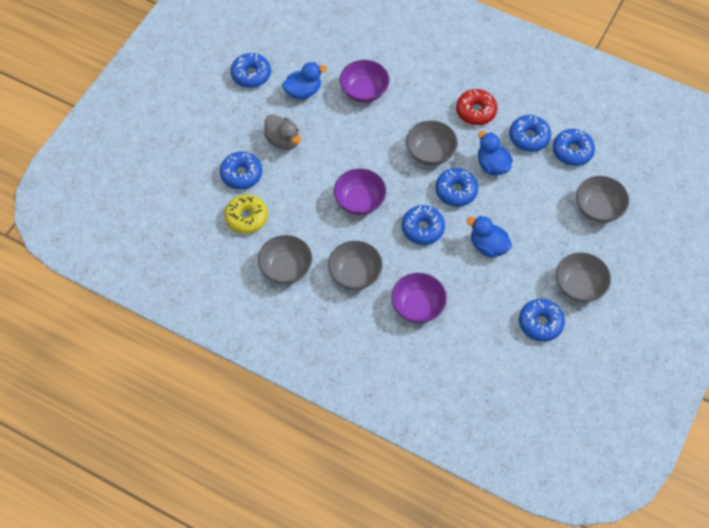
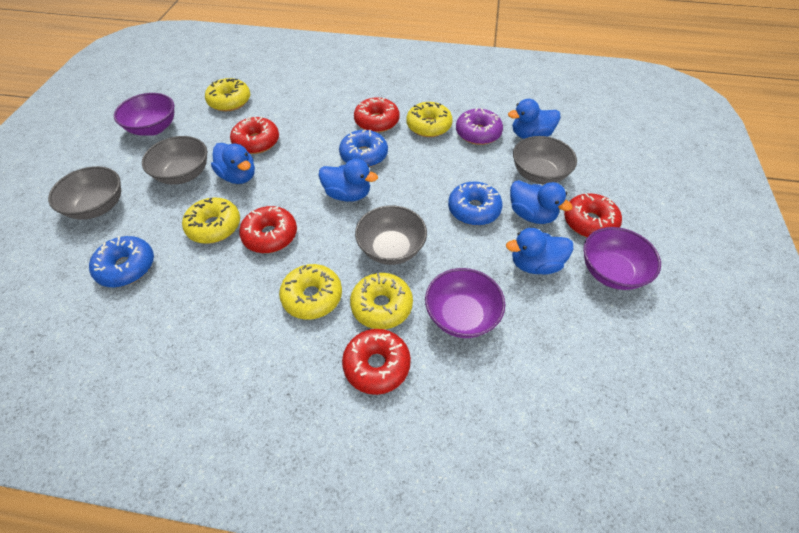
blue donut: 7 -> 3
blue duck: 3 -> 5
grey bowl: 5 -> 4
grey duck: 1 -> 0
purple donut: 0 -> 1
red donut: 1 -> 5
yellow donut: 1 -> 5

